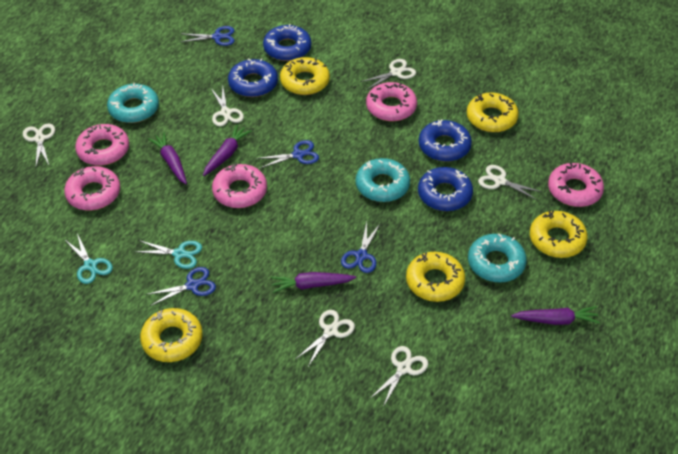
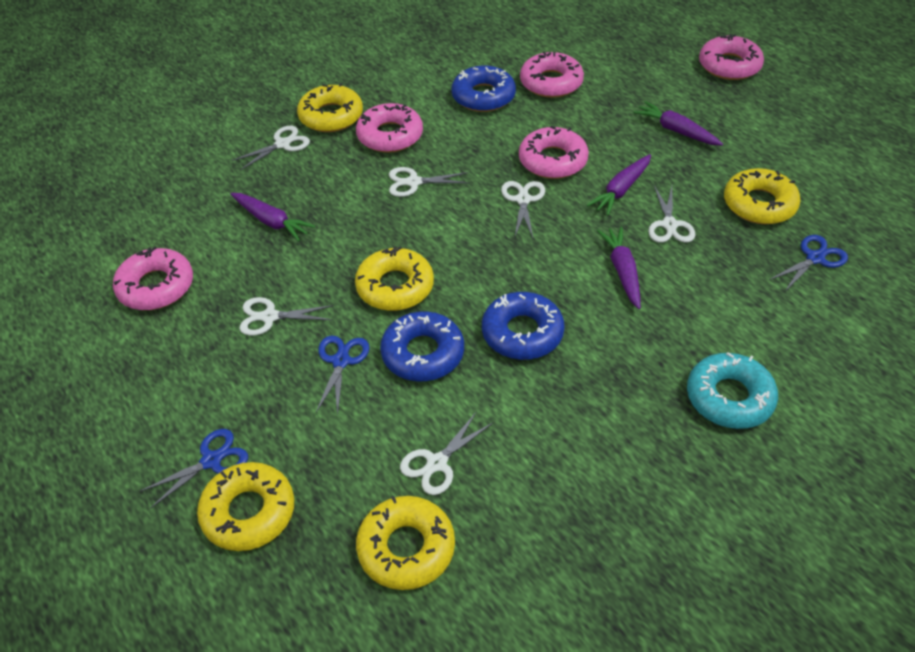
blue donut: 4 -> 3
blue scissors: 4 -> 3
turquoise donut: 3 -> 1
turquoise scissors: 2 -> 0

